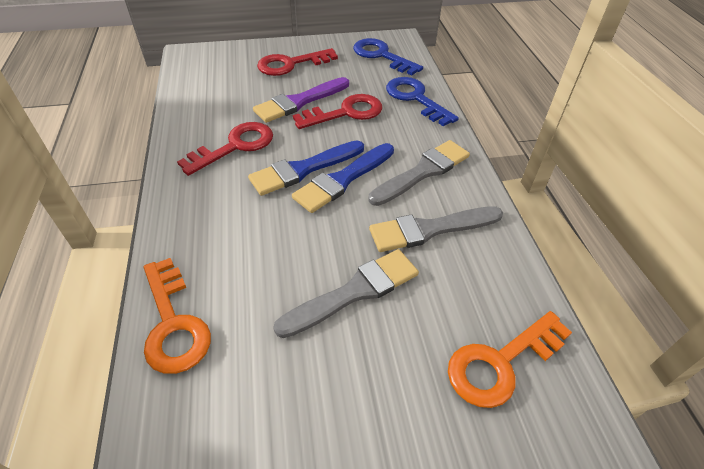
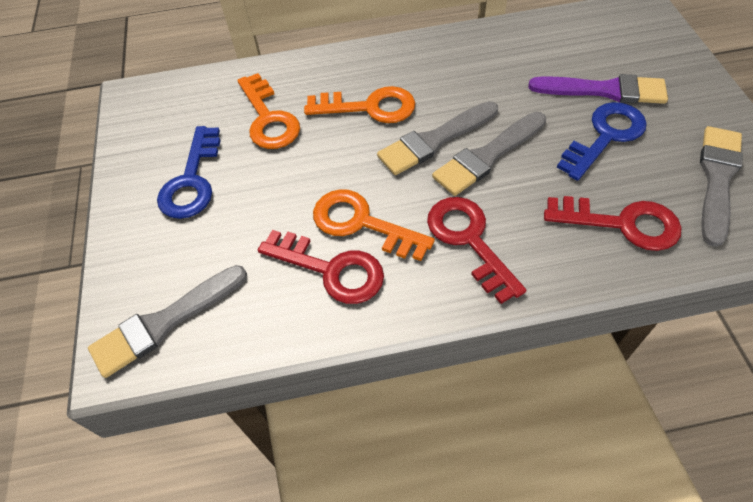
blue brush: 2 -> 0
grey brush: 3 -> 4
orange key: 2 -> 3

